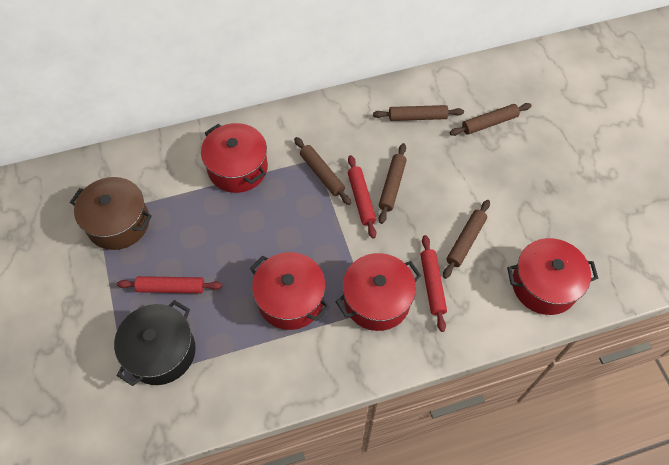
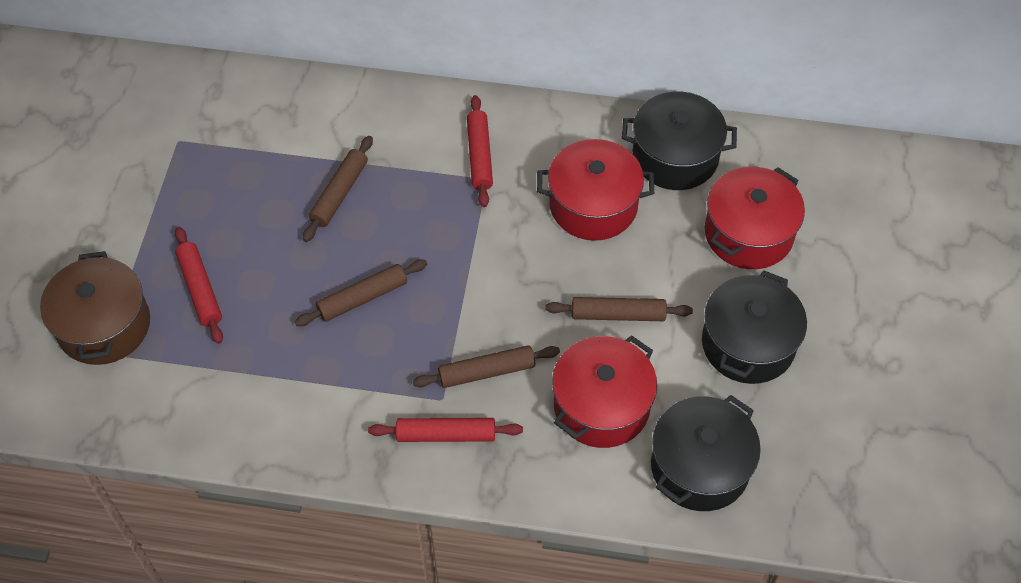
black pot: 1 -> 3
brown rolling pin: 5 -> 4
red pot: 4 -> 3

